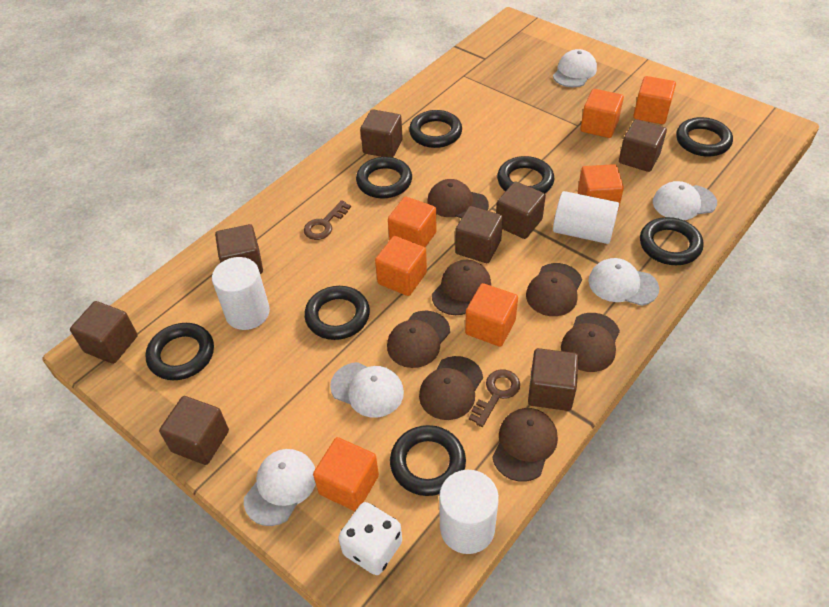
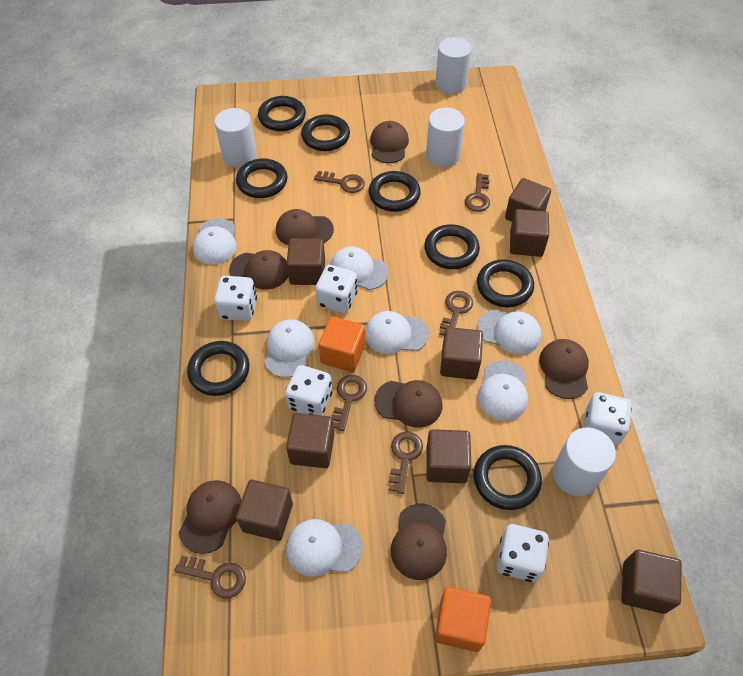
brown key: 2 -> 6
orange cube: 7 -> 2
white cap: 5 -> 7
white cylinder: 3 -> 4
white dice: 1 -> 5

